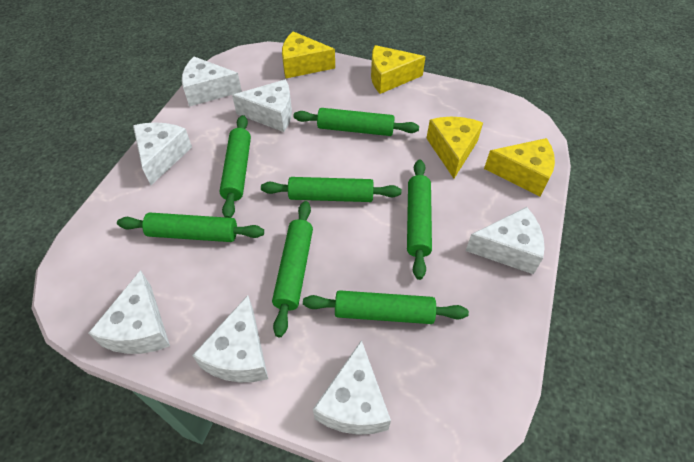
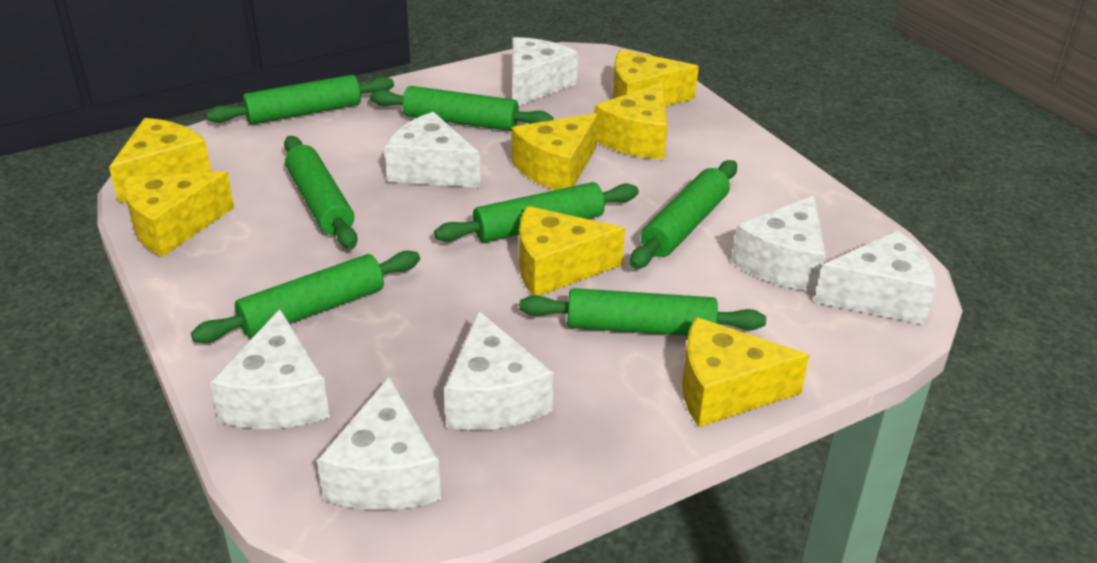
yellow cheese: 4 -> 7

